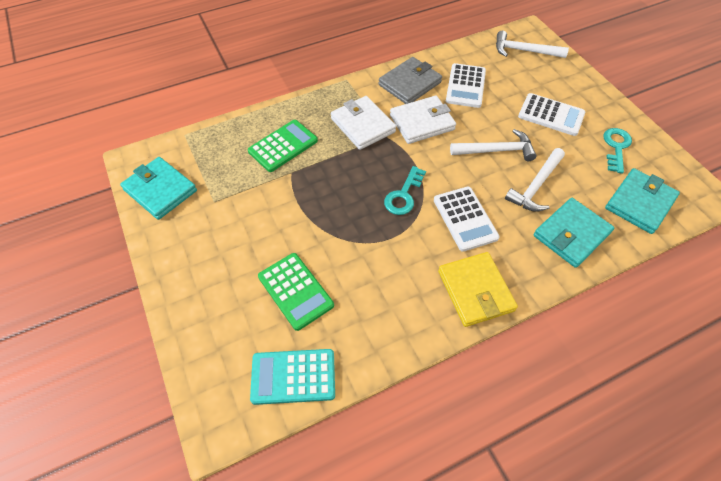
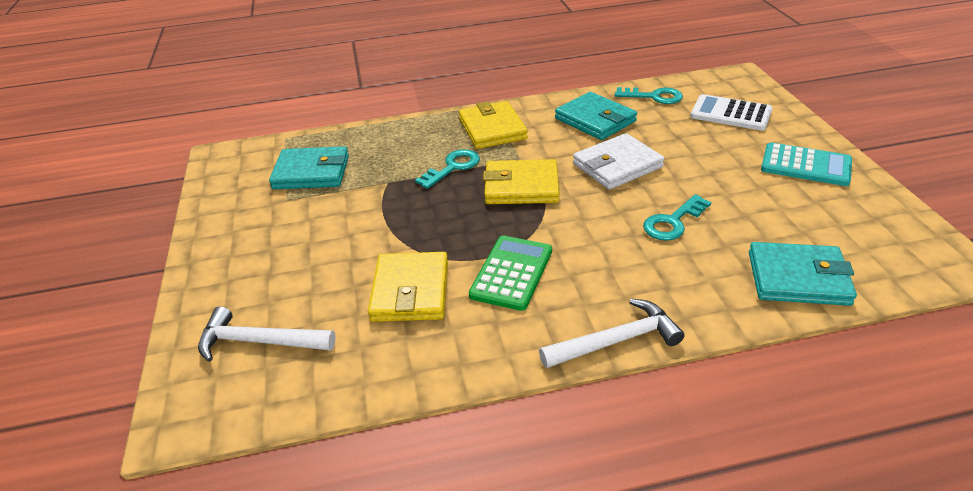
green calculator: 2 -> 1
grey wallet: 1 -> 0
turquoise key: 2 -> 3
white calculator: 3 -> 1
white hammer: 3 -> 2
white wallet: 2 -> 1
yellow wallet: 1 -> 3

